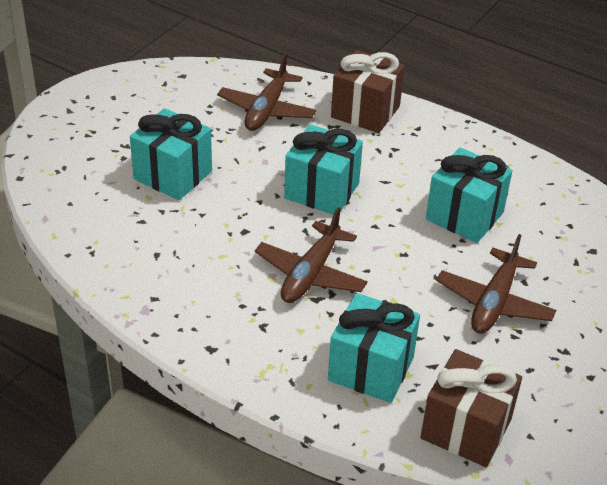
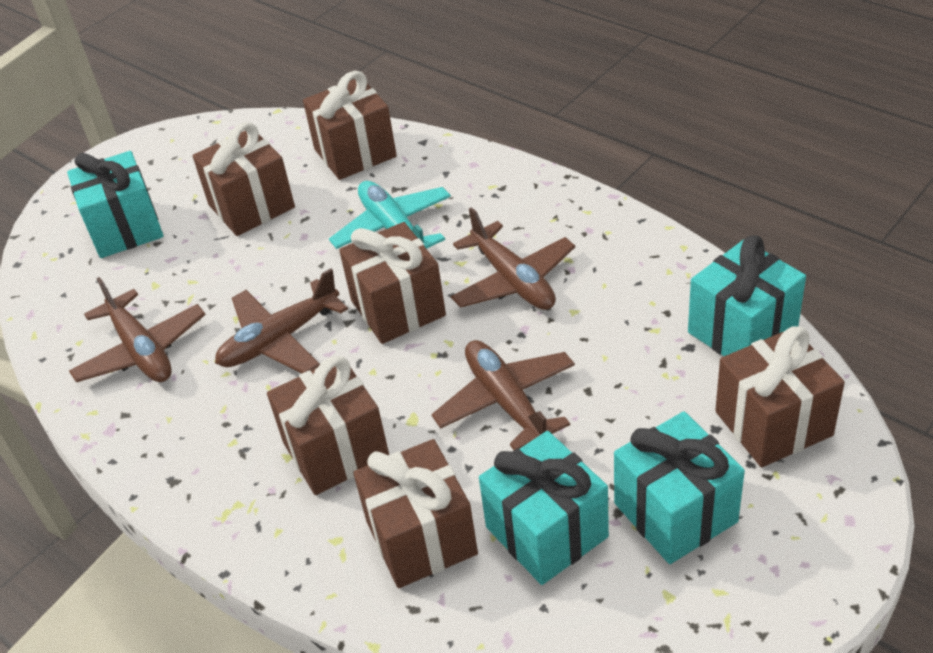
brown gift: 2 -> 6
brown plane: 3 -> 4
turquoise plane: 0 -> 1

